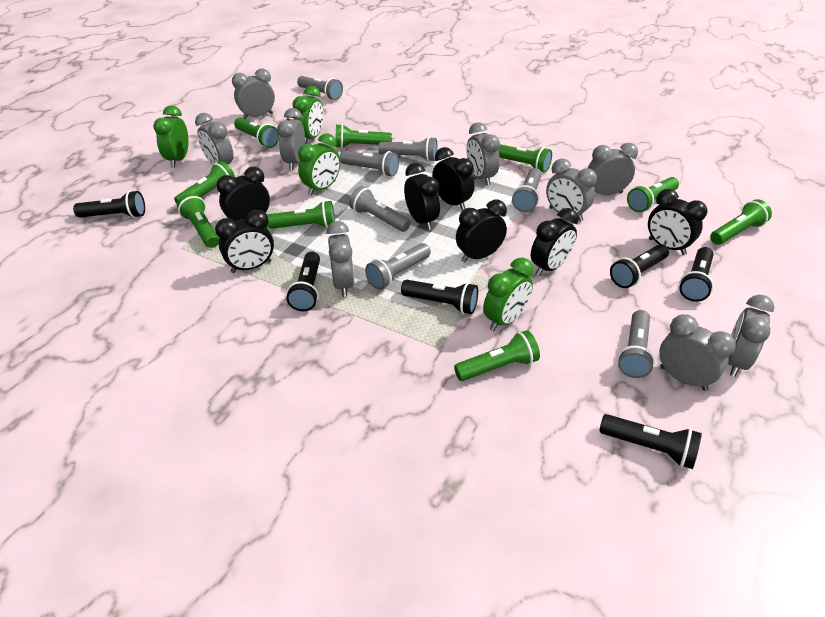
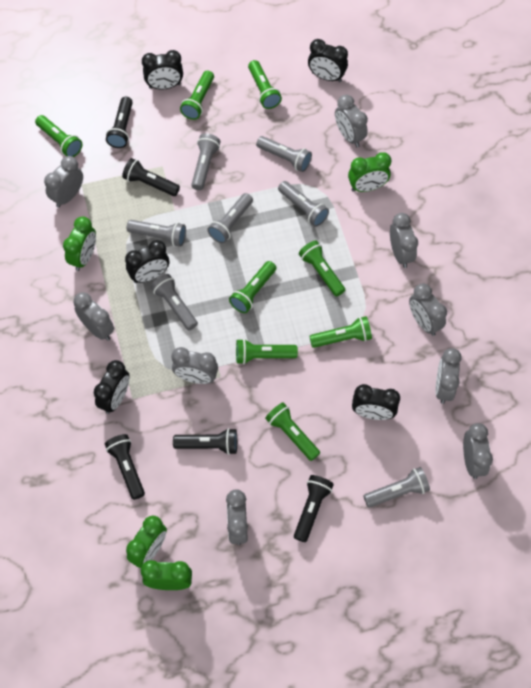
black clock: 7 -> 5
black flashlight: 6 -> 5
green flashlight: 9 -> 8

